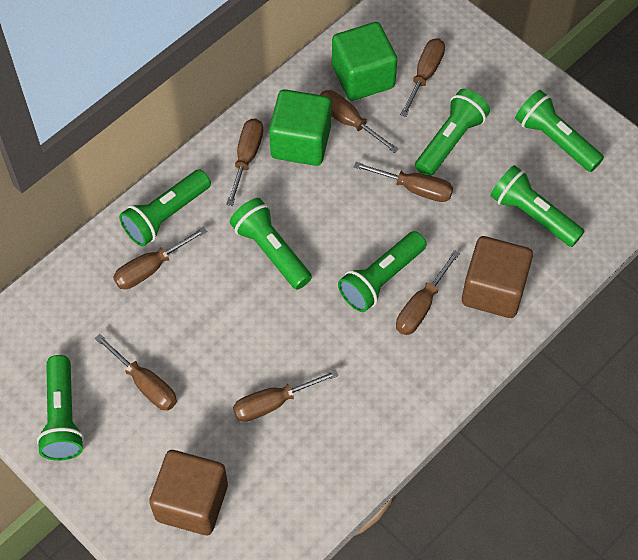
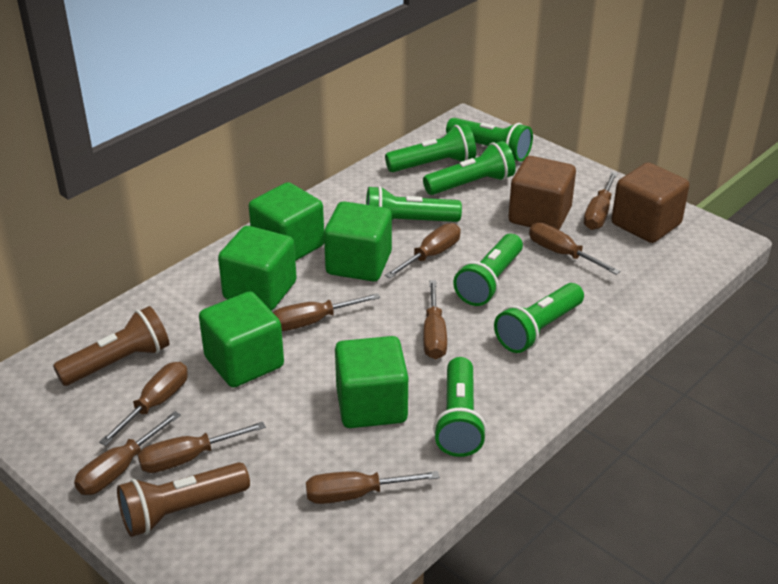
brown flashlight: 0 -> 2
brown screwdriver: 8 -> 9
green cube: 2 -> 5

